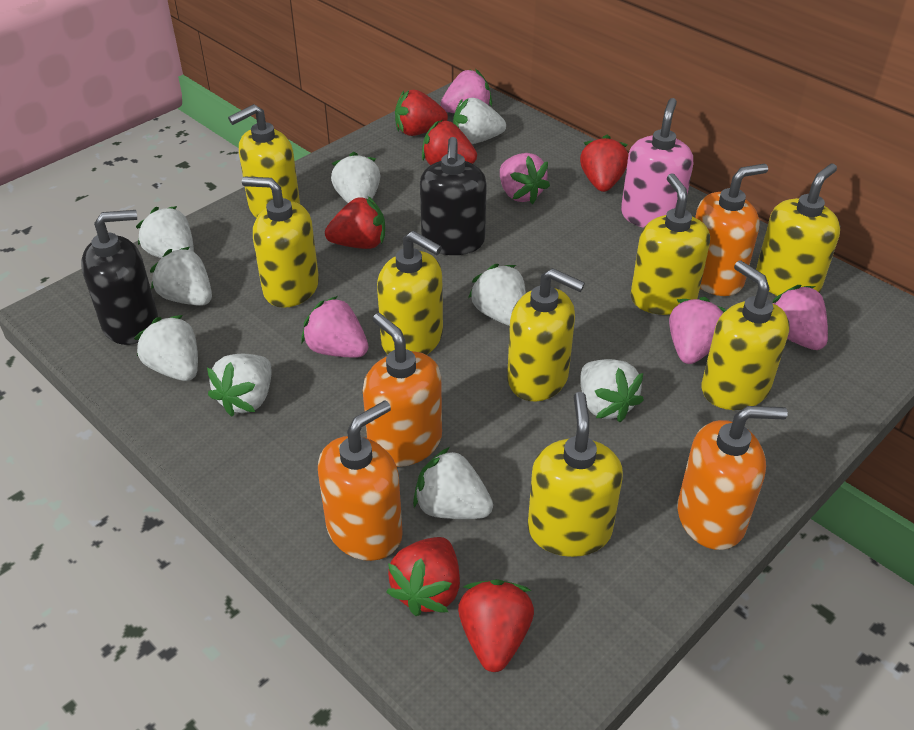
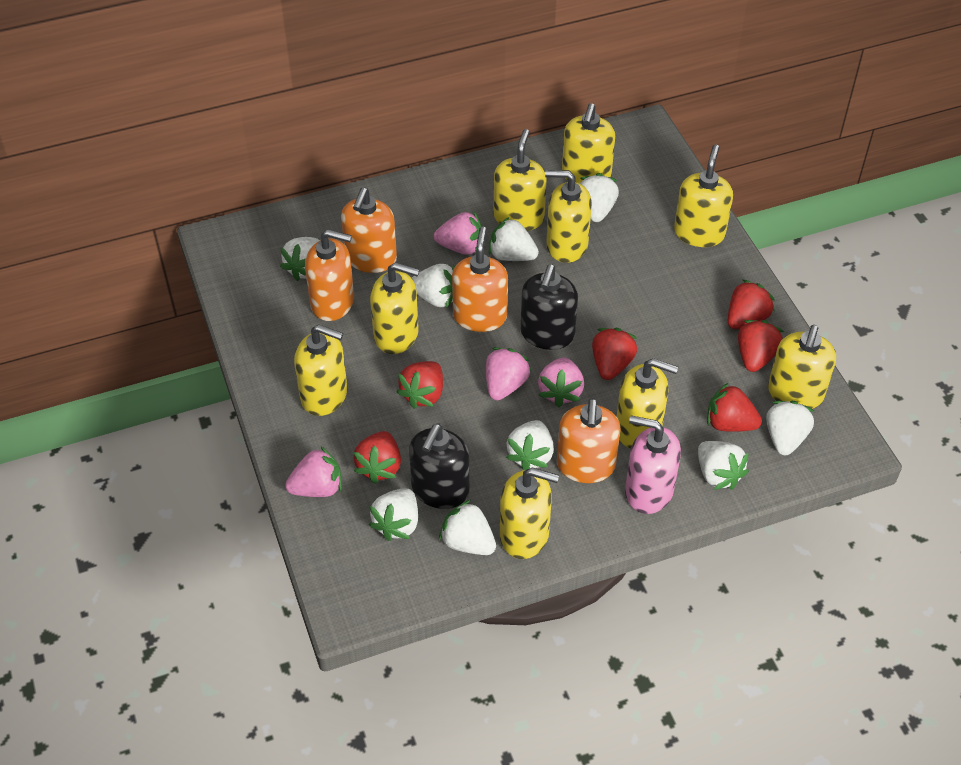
pink strawberry: 5 -> 4
yellow soap dispenser: 8 -> 9

